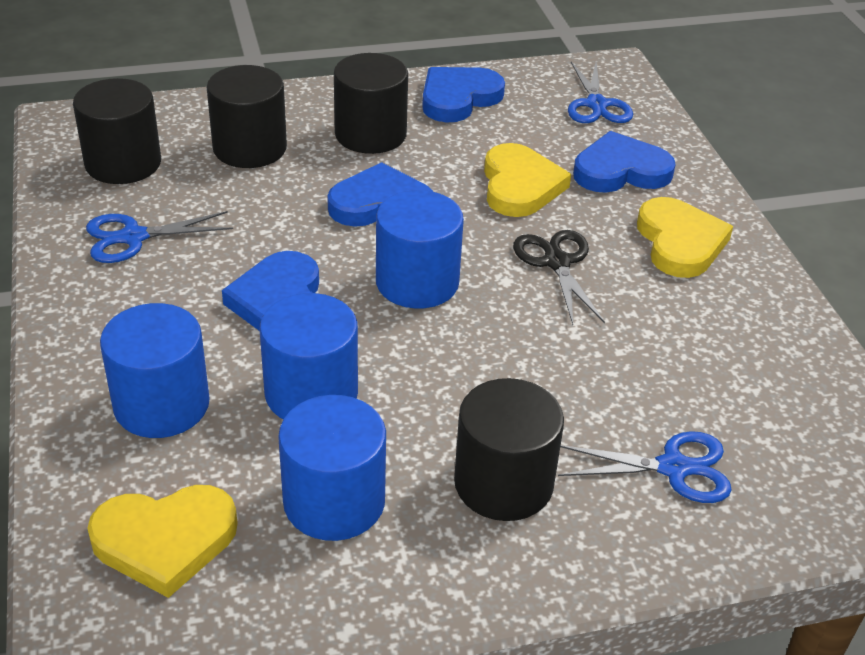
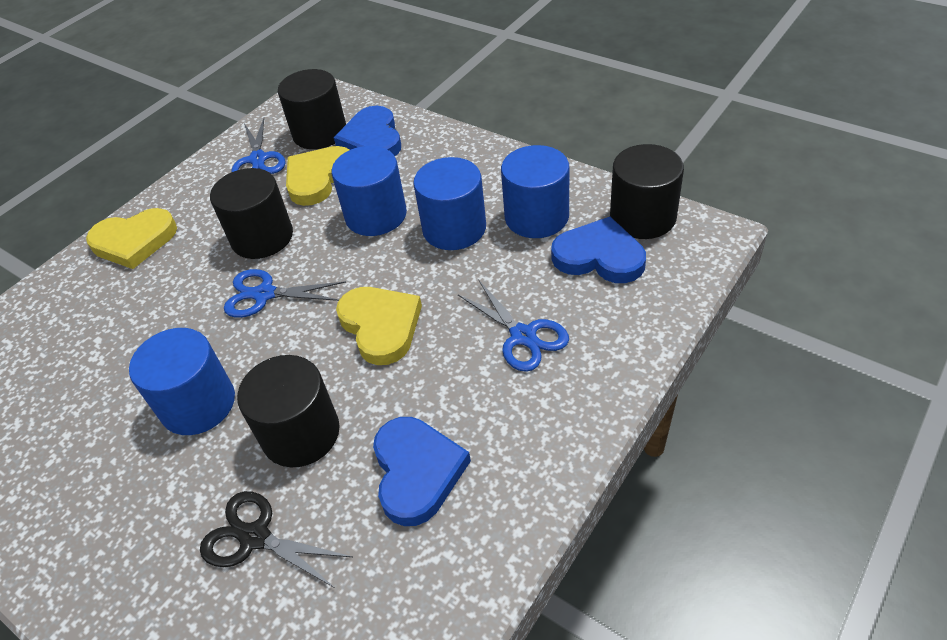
blue heart: 4 -> 3

